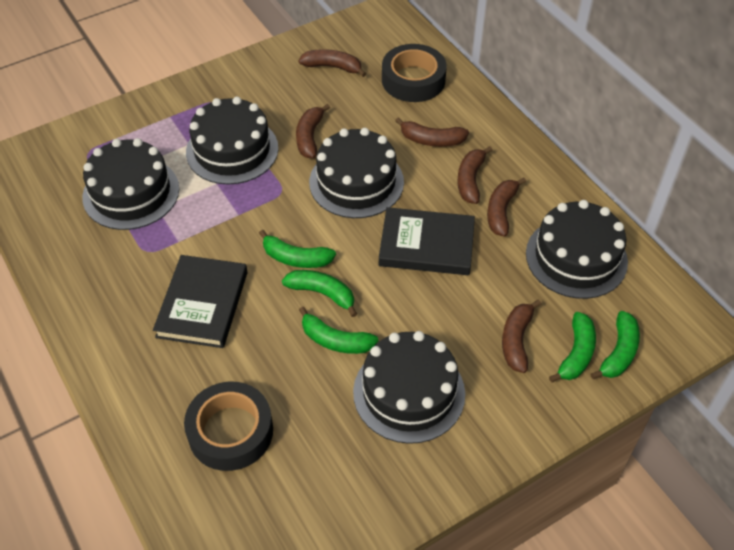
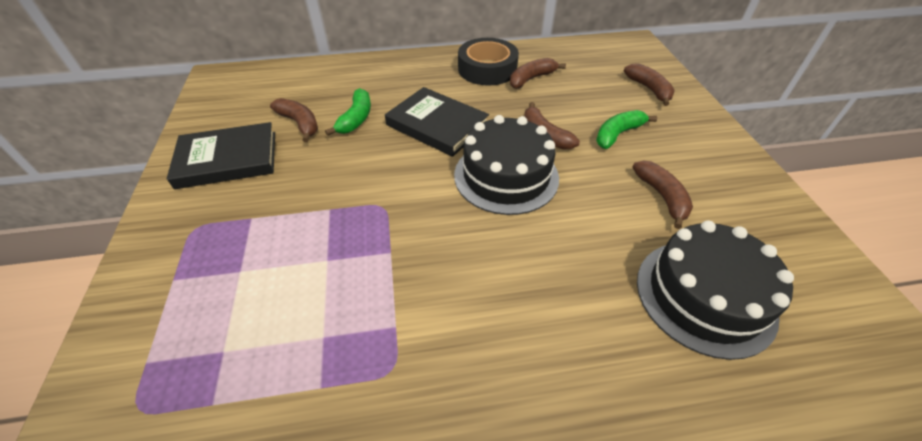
black cake: 5 -> 2
black tape: 2 -> 1
brown banana: 6 -> 5
green banana: 5 -> 2

